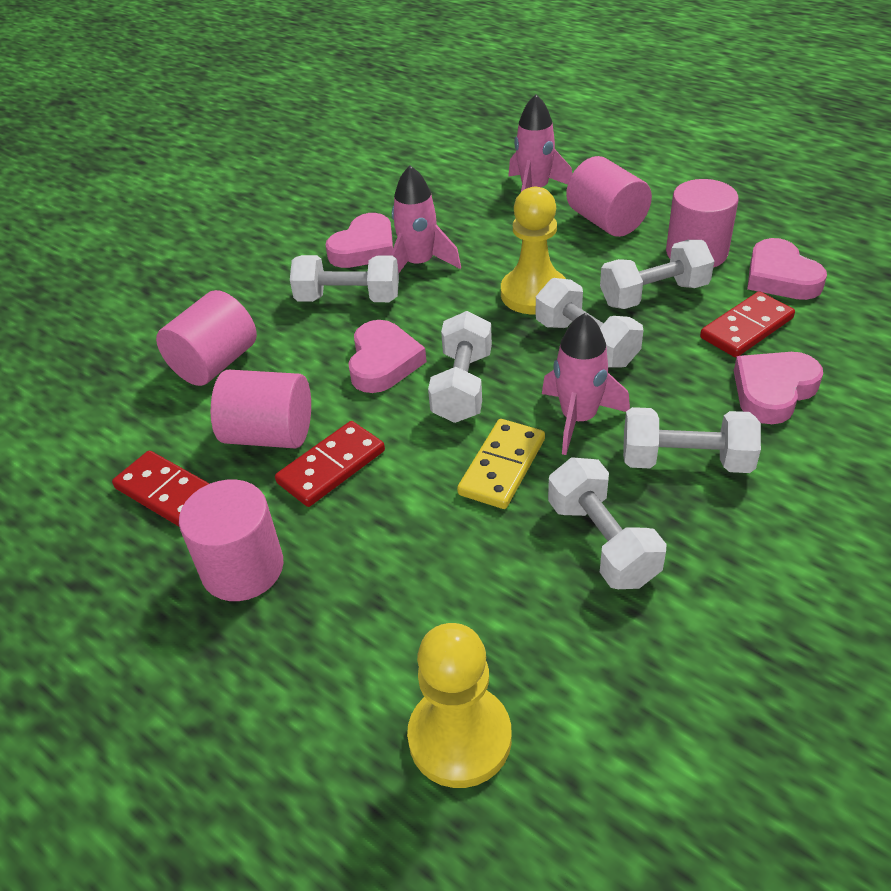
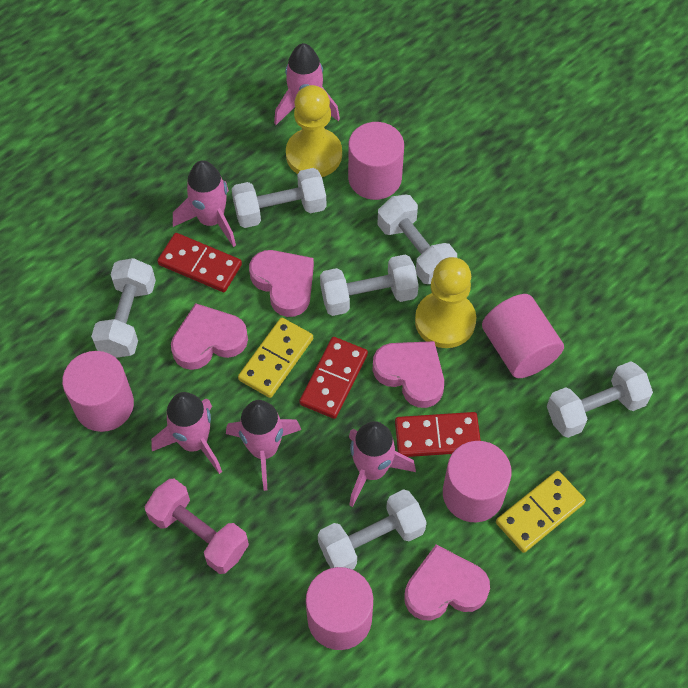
pink dumbbell: 0 -> 1
pink rocket: 3 -> 5
yellow domino: 1 -> 2

